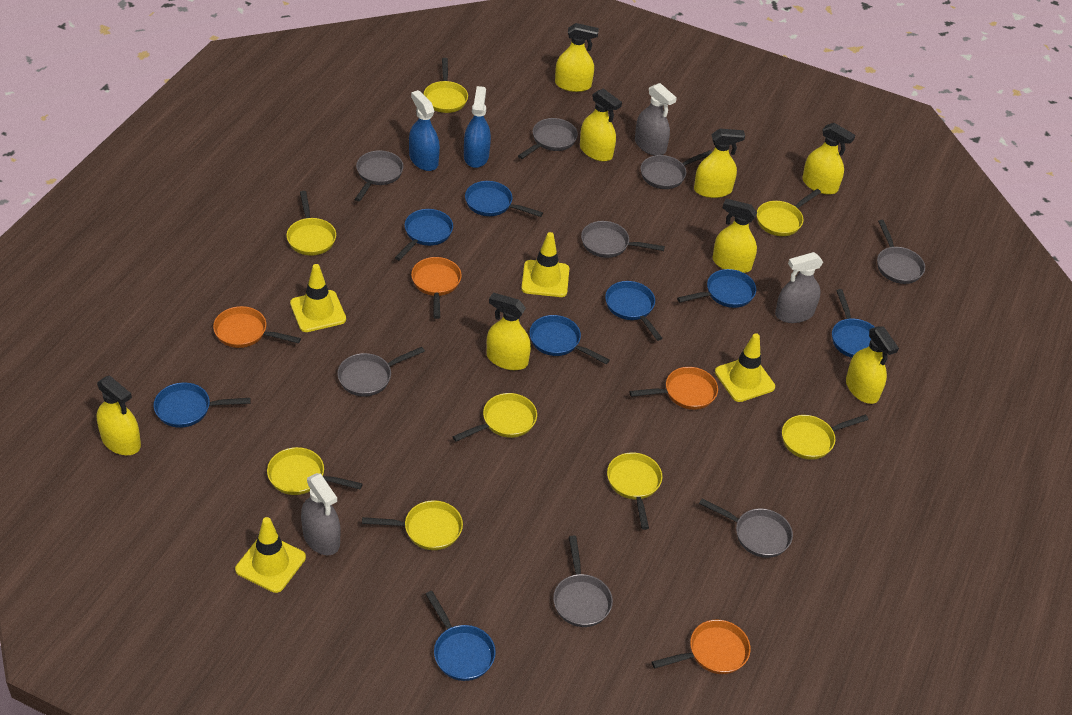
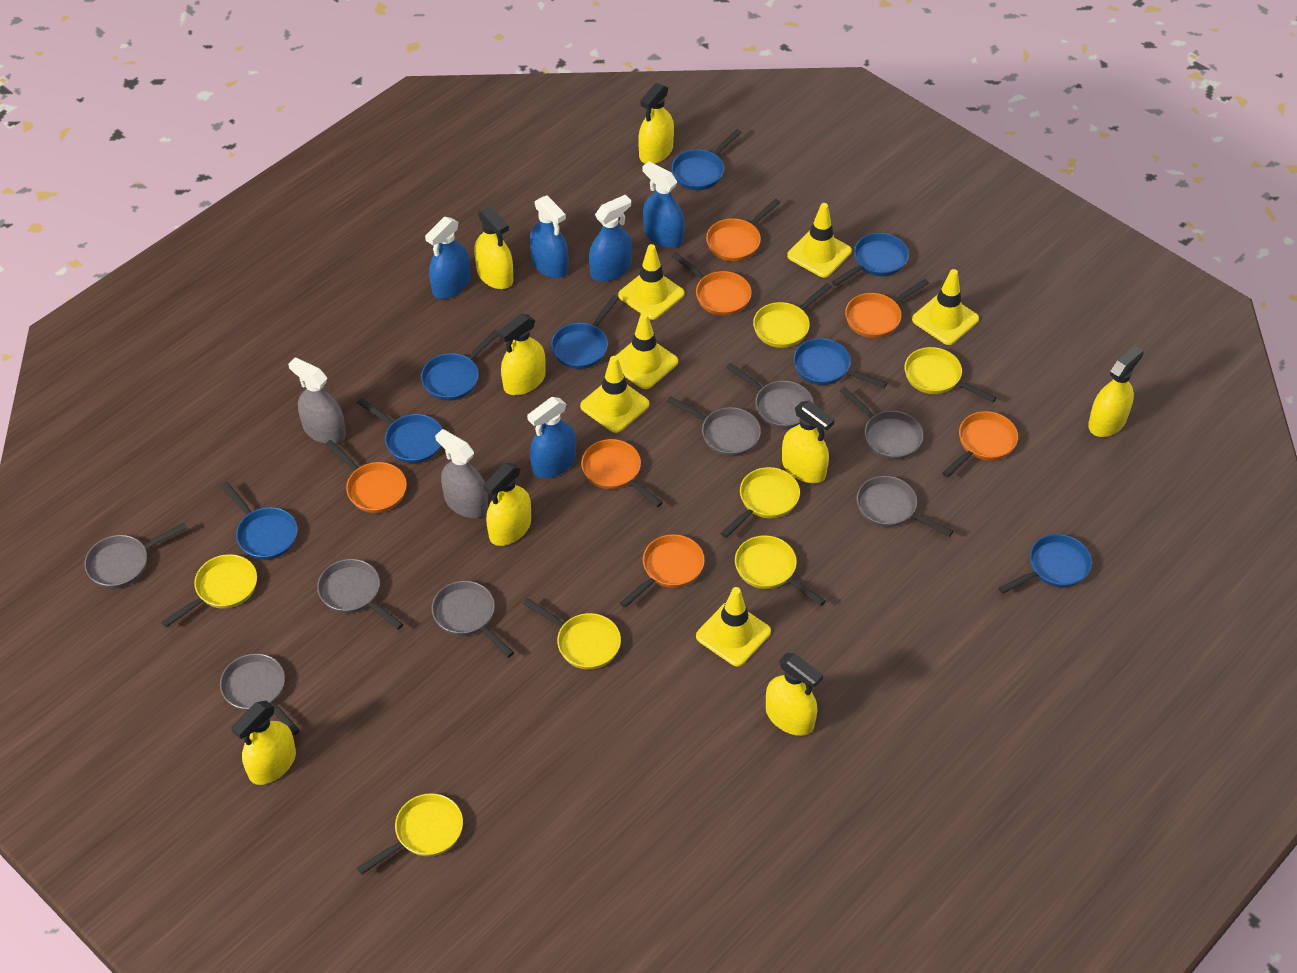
blue spray bottle: 2 -> 5
grey spray bottle: 3 -> 2
orange pan: 4 -> 7
yellow pan: 8 -> 7
yellow traffic cone: 4 -> 6

